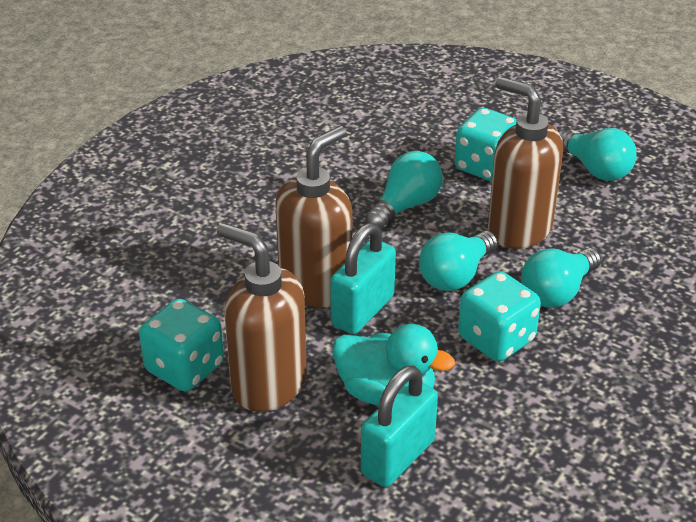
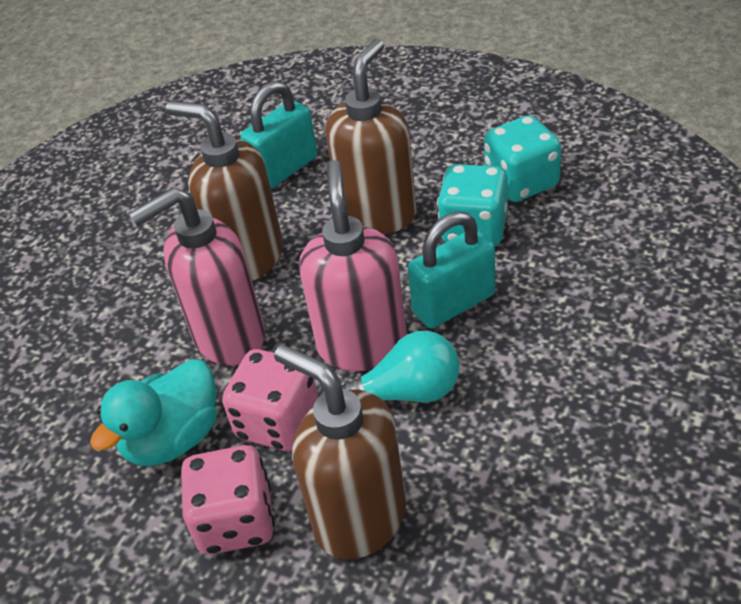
pink dice: 0 -> 2
pink soap dispenser: 0 -> 2
turquoise dice: 3 -> 2
turquoise light bulb: 4 -> 1

